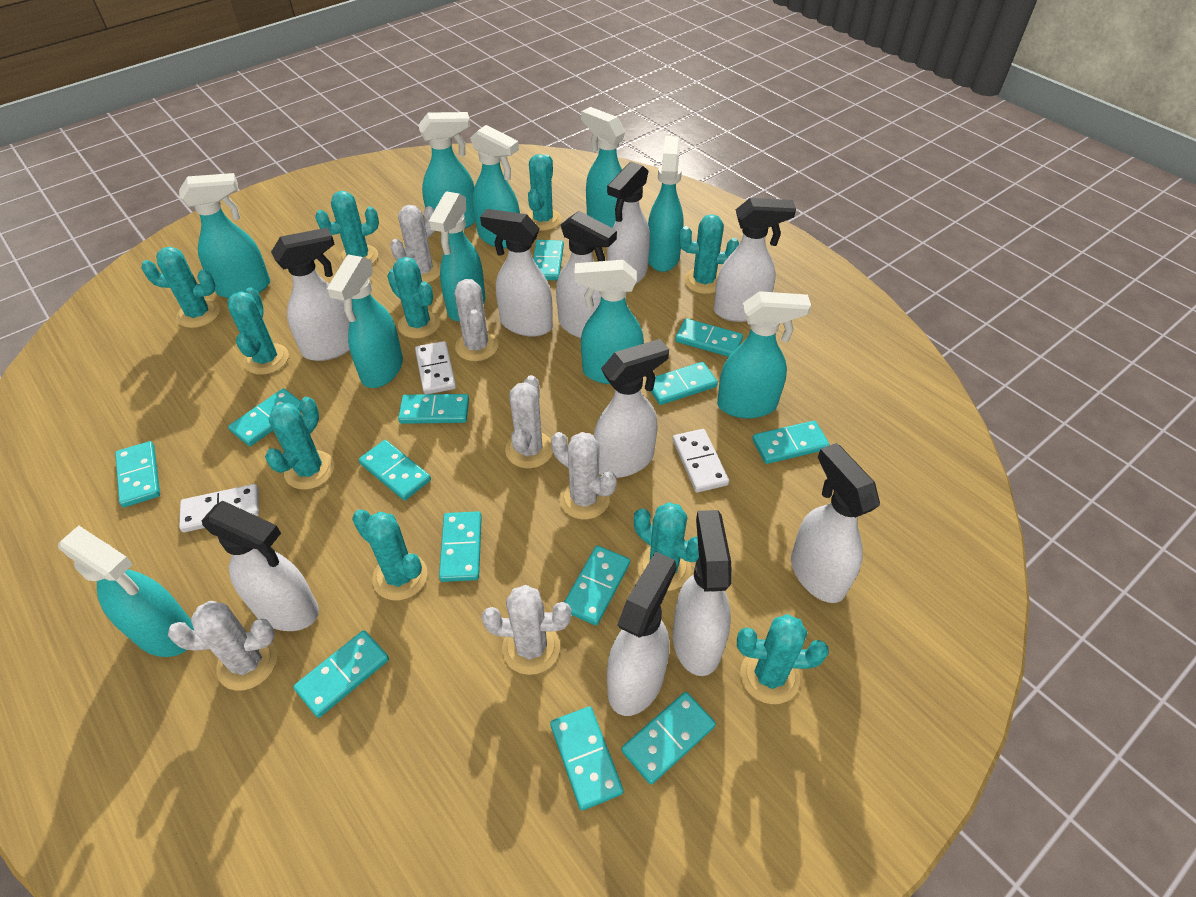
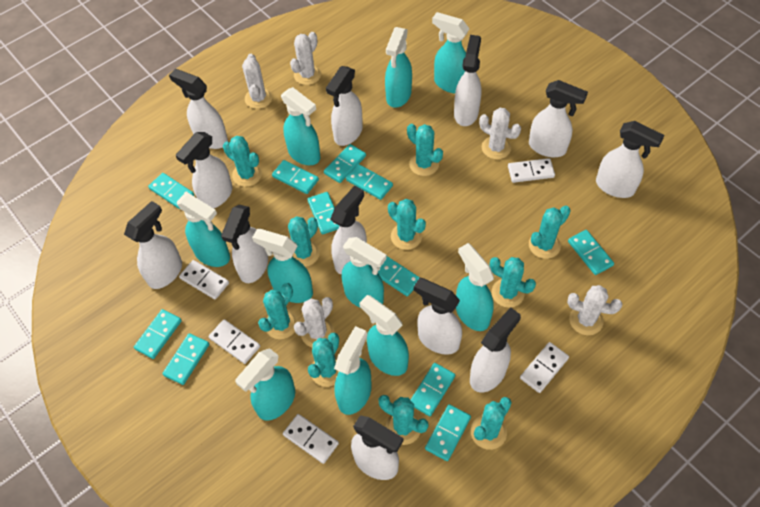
turquoise domino: 13 -> 11
white cactus: 6 -> 5
white domino: 3 -> 5
white spray bottle: 10 -> 12

